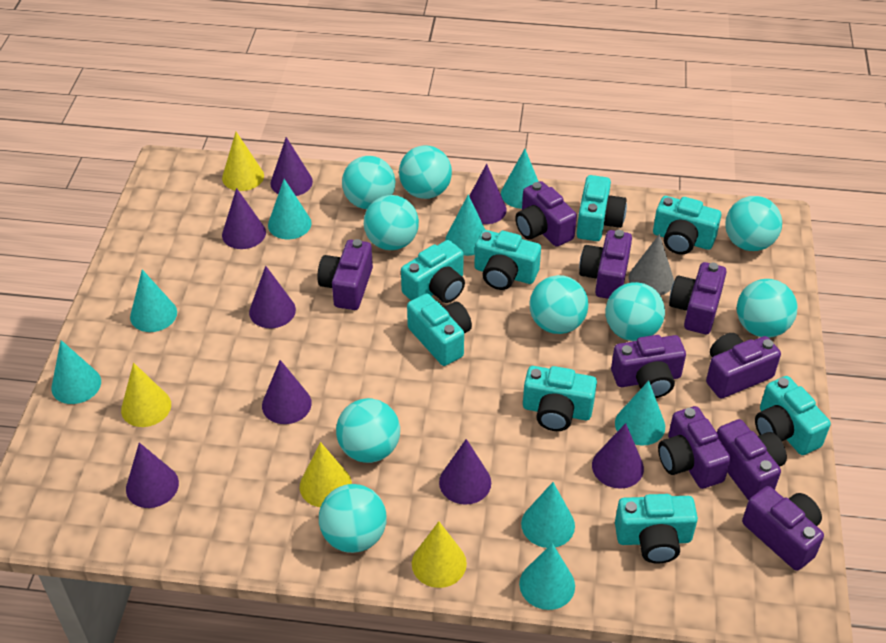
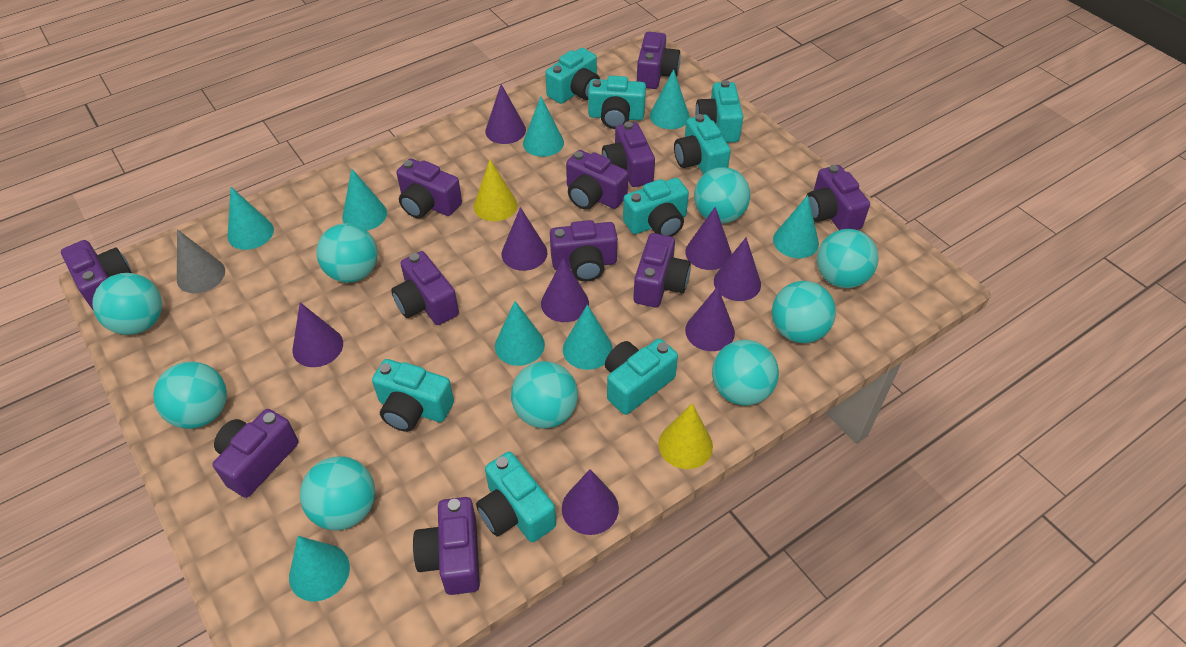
purple camera: 9 -> 11
yellow cone: 4 -> 2

